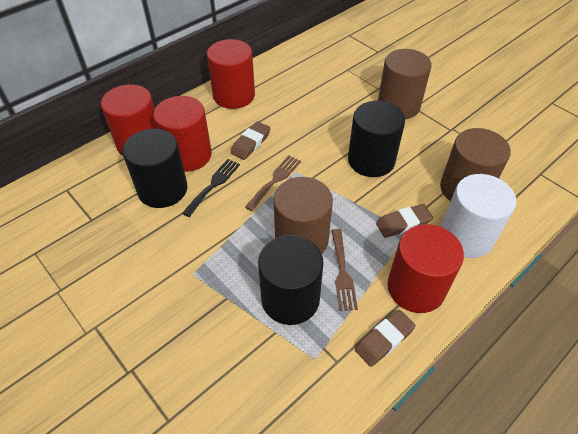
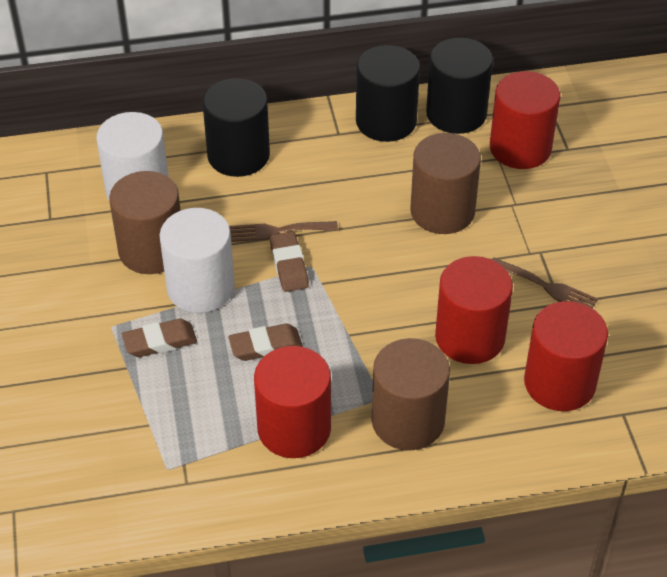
black fork: 1 -> 0
white cylinder: 1 -> 2

